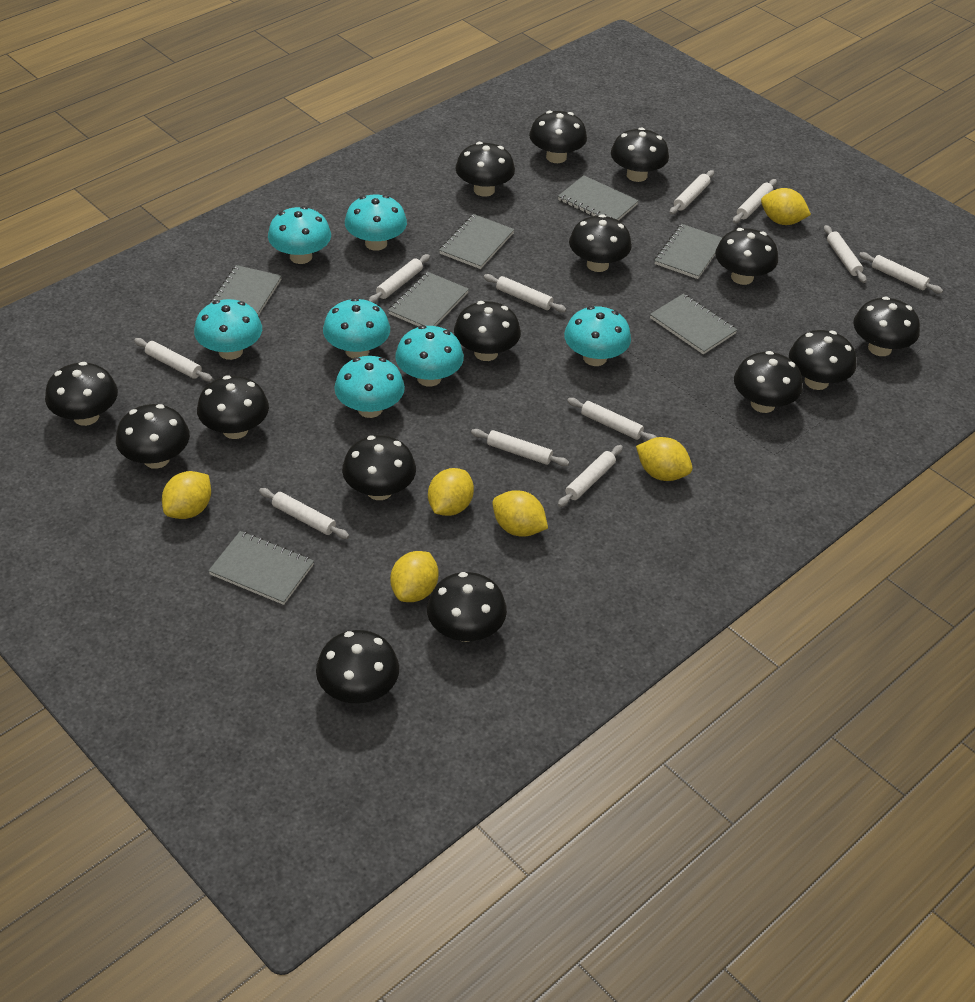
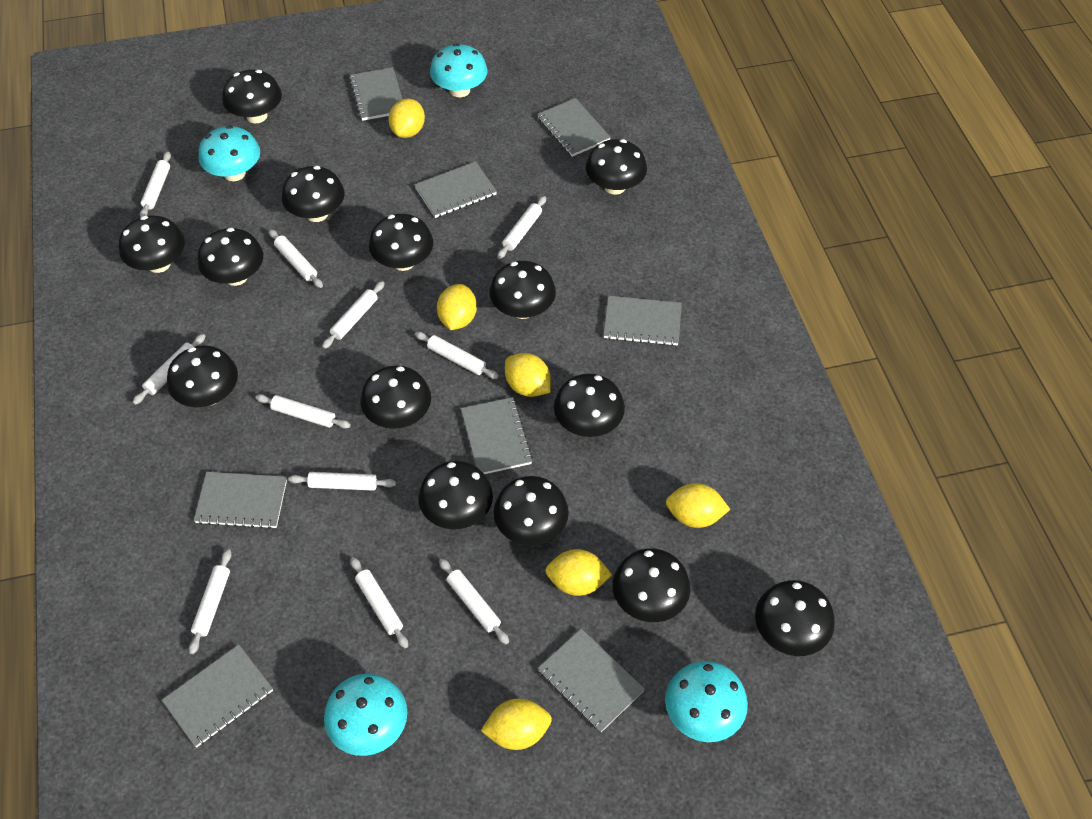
black mushroom: 15 -> 14
grey notebook: 7 -> 8
turquoise mushroom: 7 -> 4

